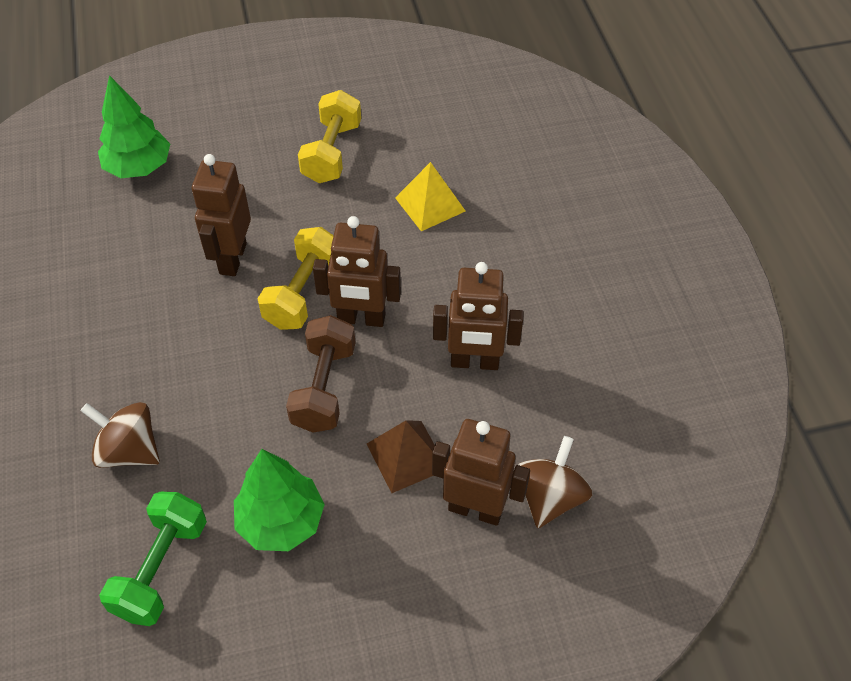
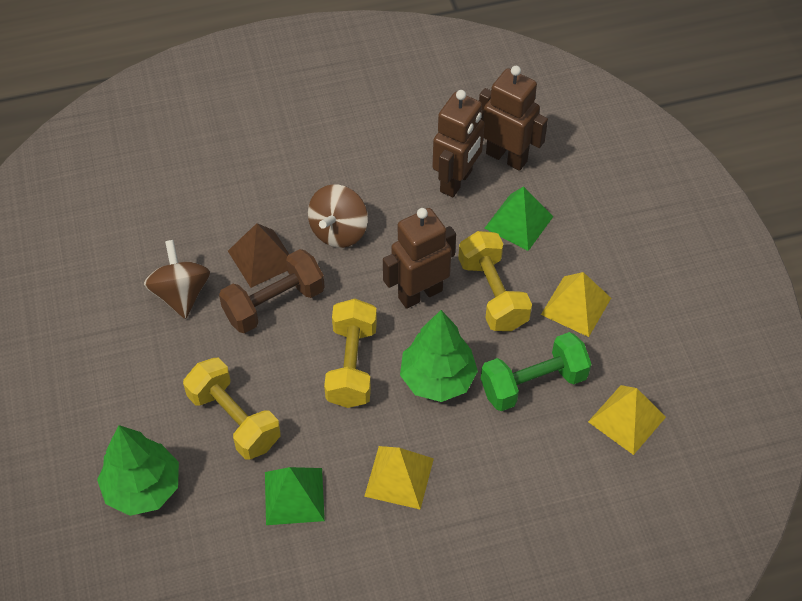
brown robot: 4 -> 3
green pyramid: 0 -> 2
yellow dumbbell: 2 -> 3
yellow pyramid: 1 -> 3

